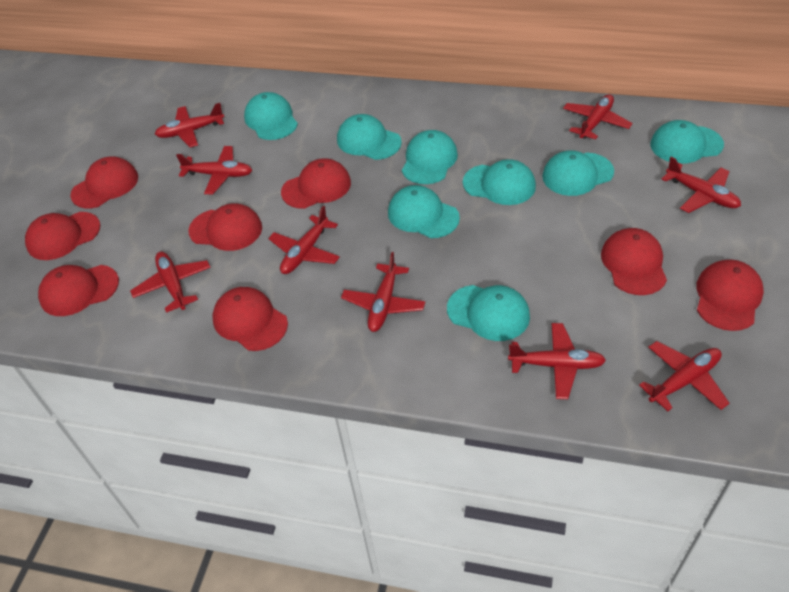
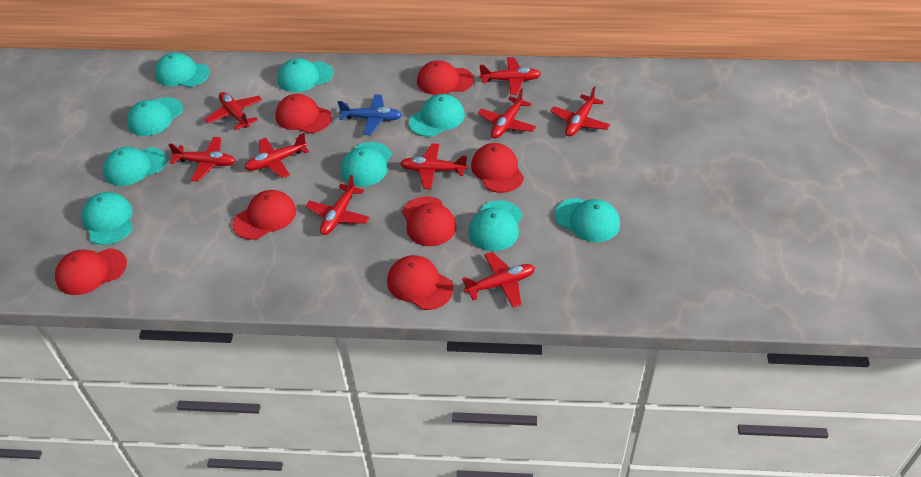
blue plane: 0 -> 1
red cap: 8 -> 7
turquoise cap: 8 -> 9

